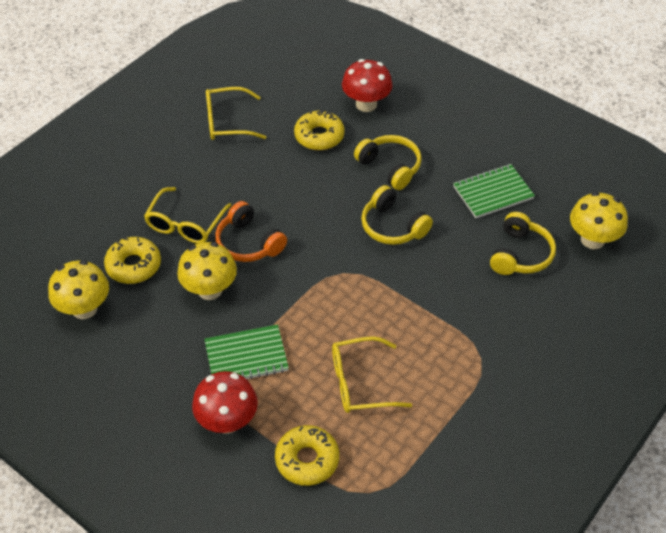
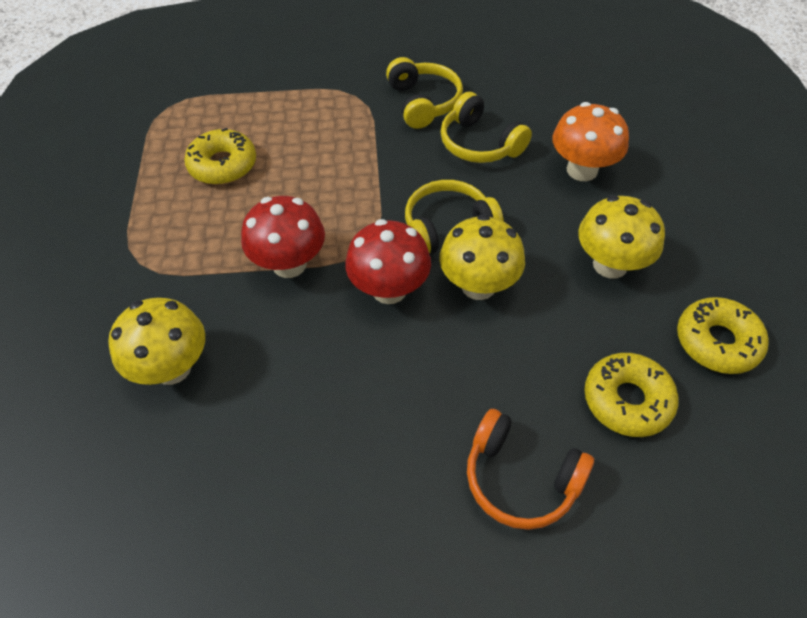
green notebook: 2 -> 0
orange mushroom: 0 -> 1
yellow glasses: 3 -> 0

